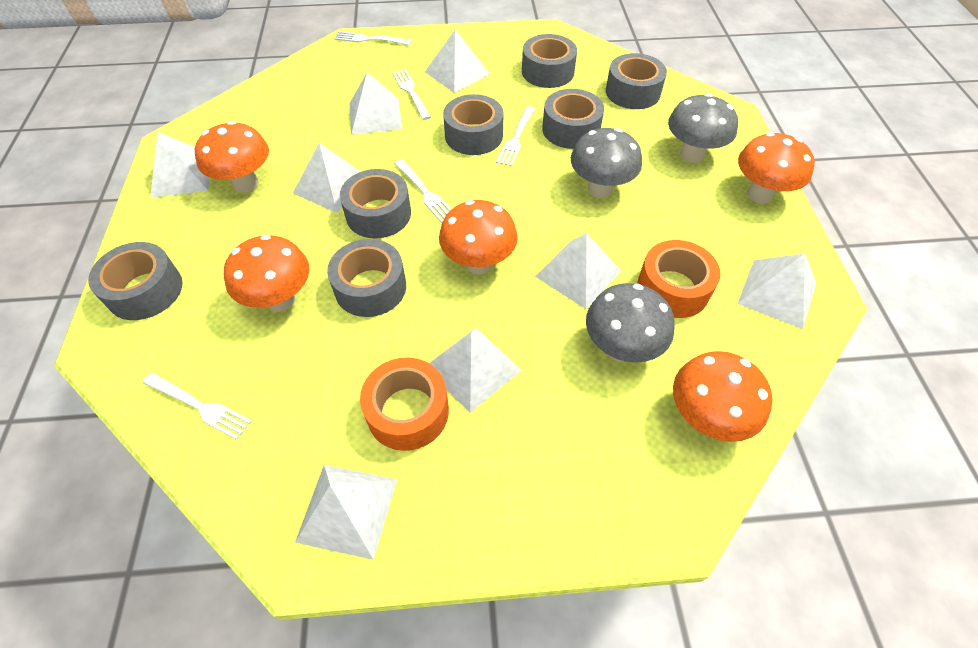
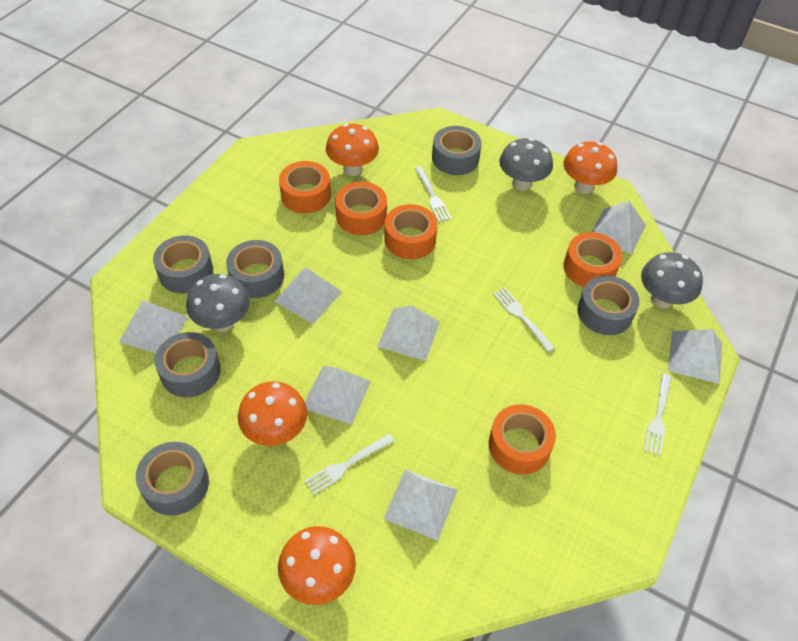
grey tape: 7 -> 6
orange mushroom: 5 -> 4
orange tape: 2 -> 5
white fork: 5 -> 4
white pyramid: 8 -> 7

